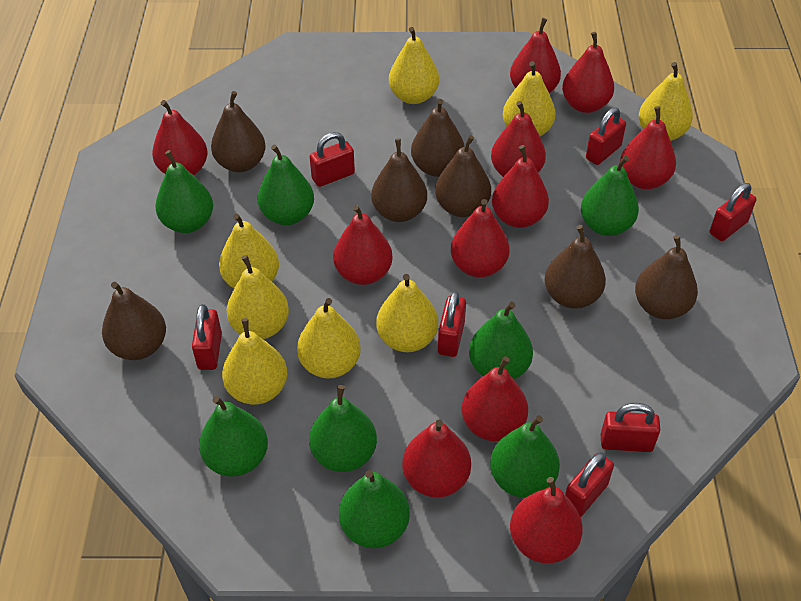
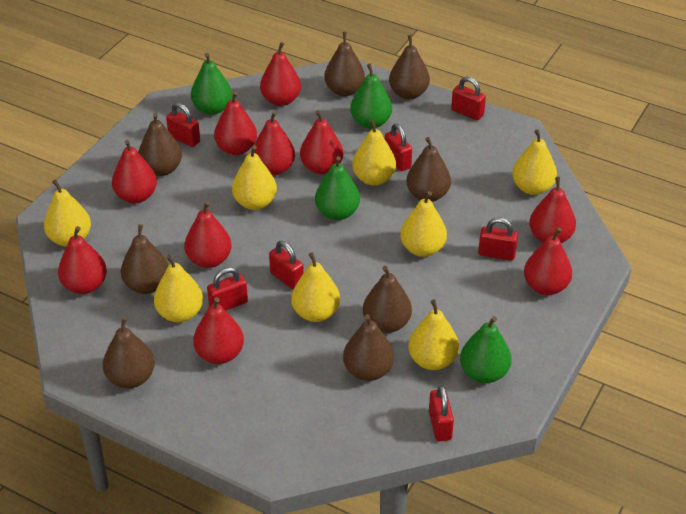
brown pear: 7 -> 8
green pear: 8 -> 4
red pear: 11 -> 10

